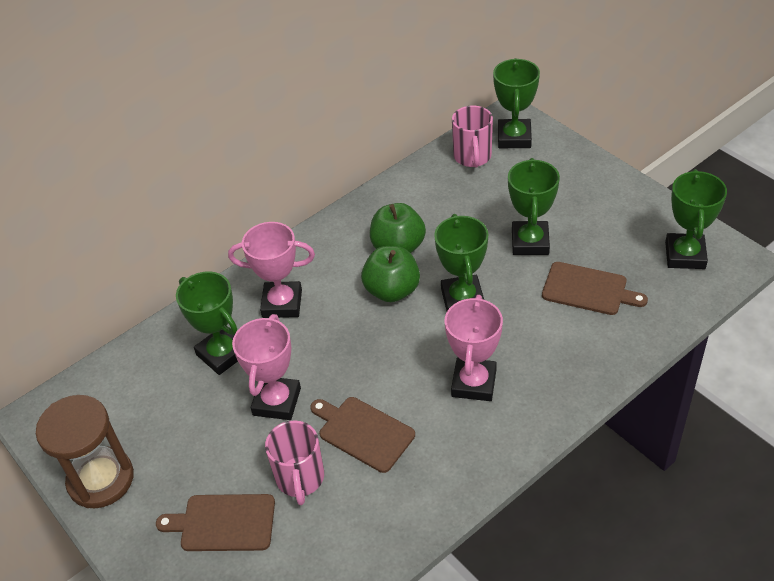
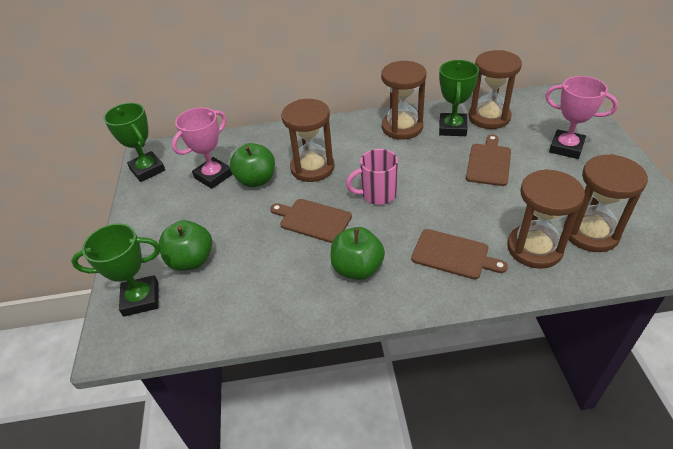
brown hourglass: 1 -> 5
green apple: 2 -> 3
green trophy: 5 -> 3
pink mug: 2 -> 1
pink trophy: 3 -> 2

